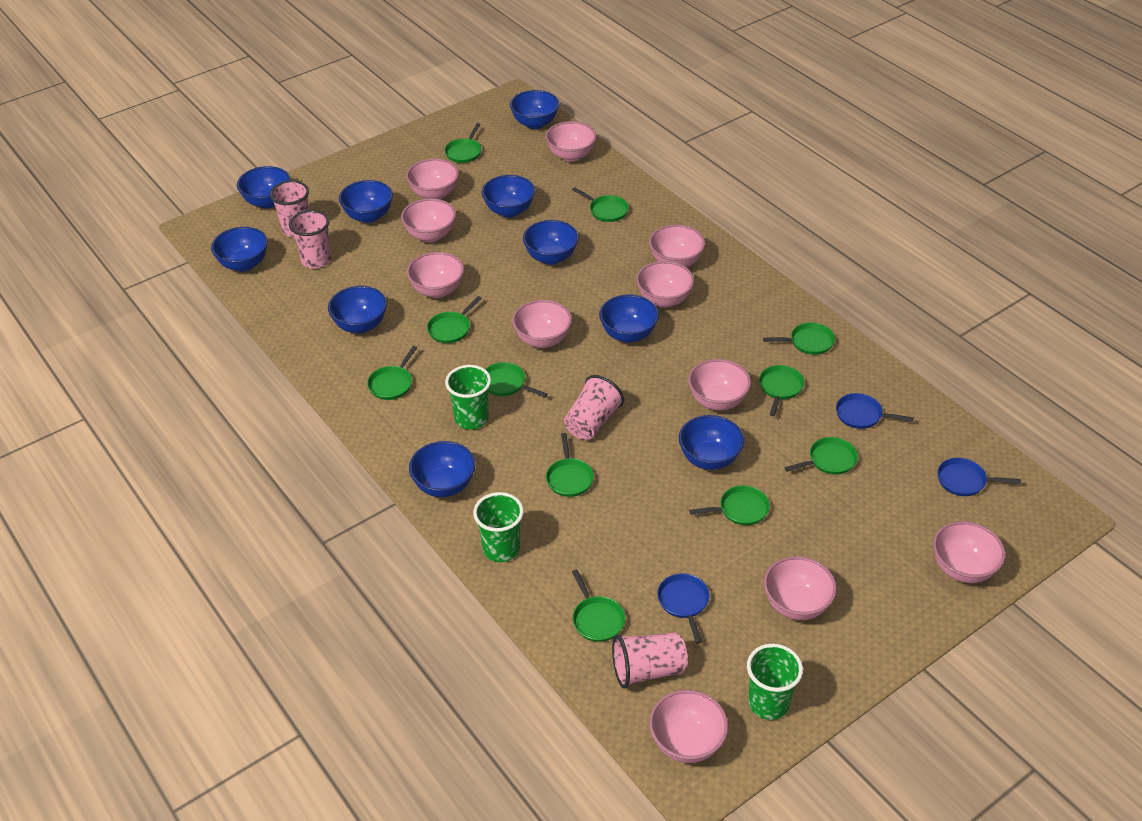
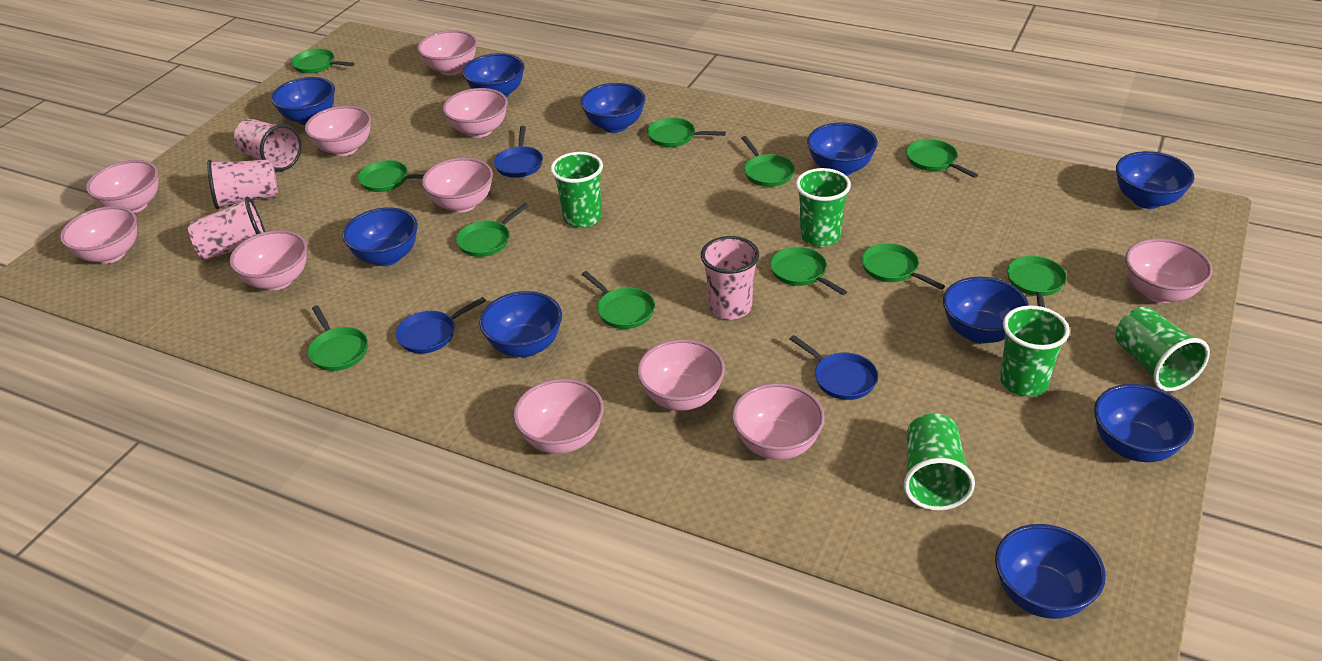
green cup: 3 -> 5

